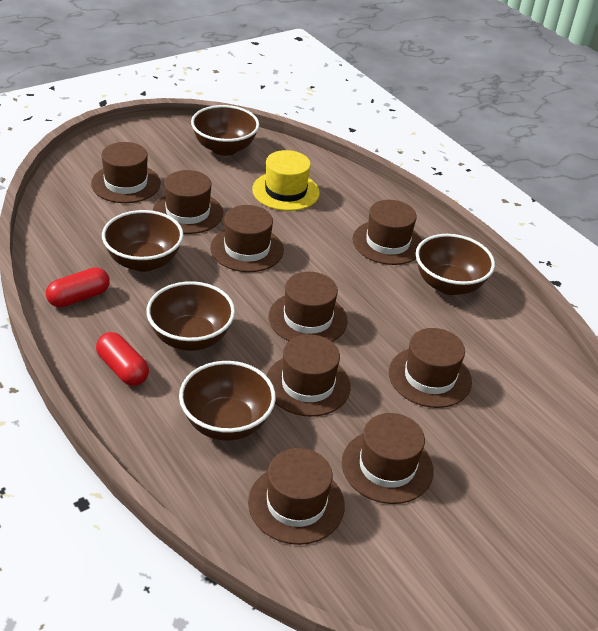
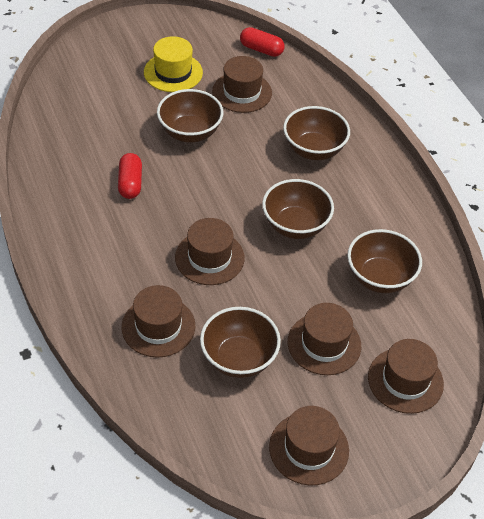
brown hat: 9 -> 6

